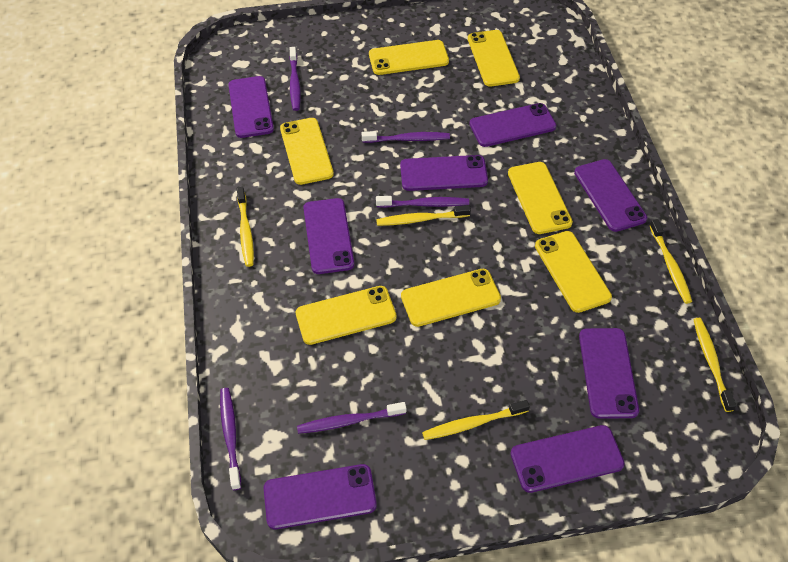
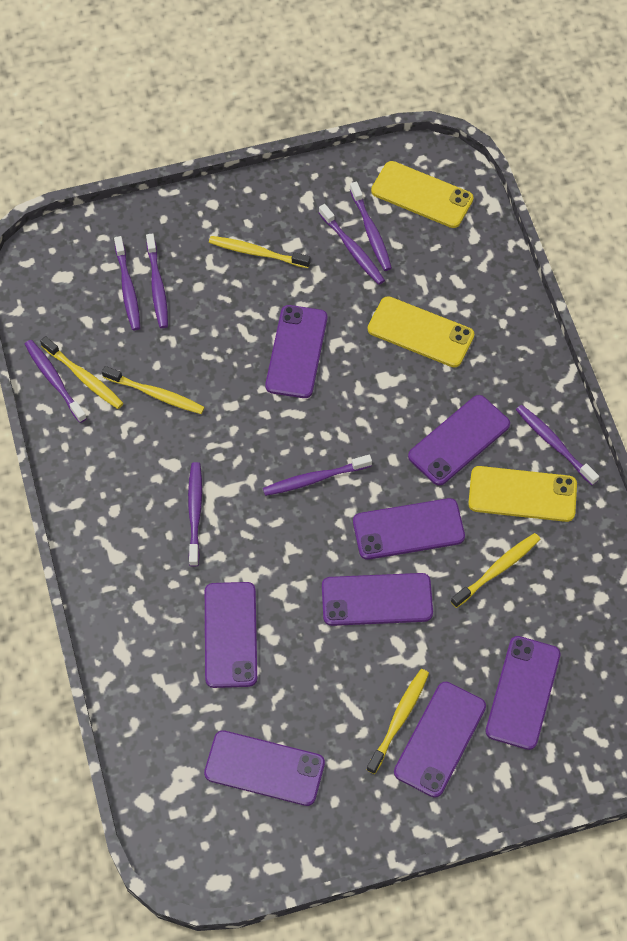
purple toothbrush: 5 -> 8
yellow phone: 7 -> 3

